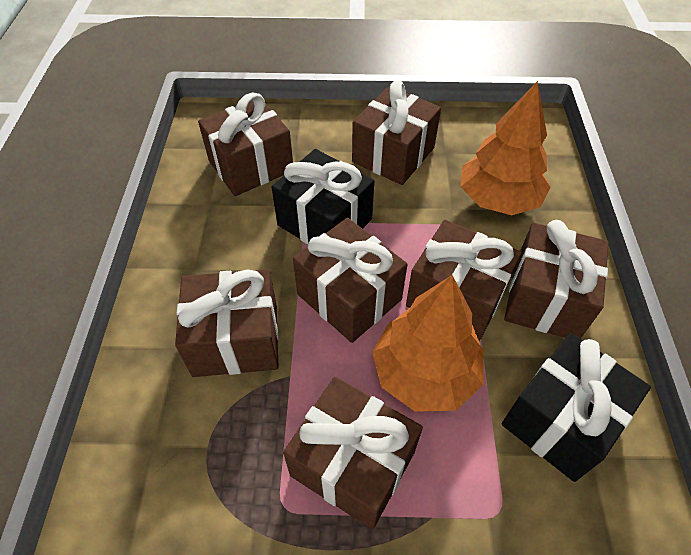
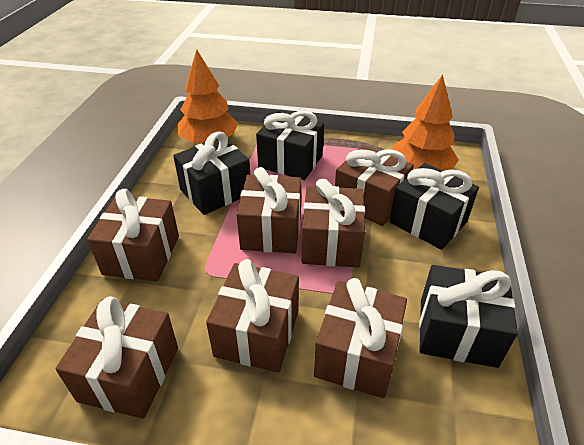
black gift: 2 -> 4

